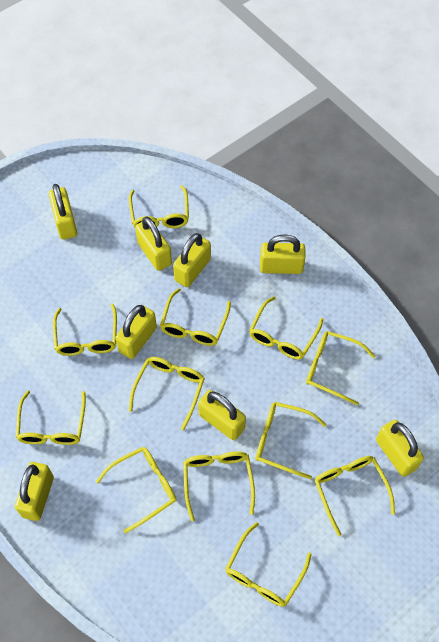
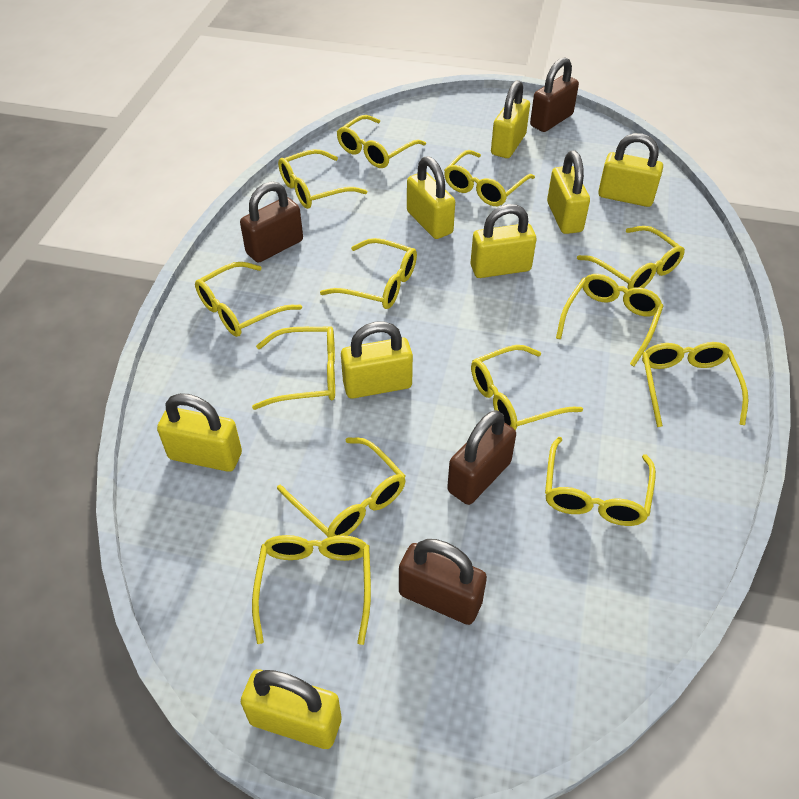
brown padlock: 0 -> 4
yellow glasses: 12 -> 13

